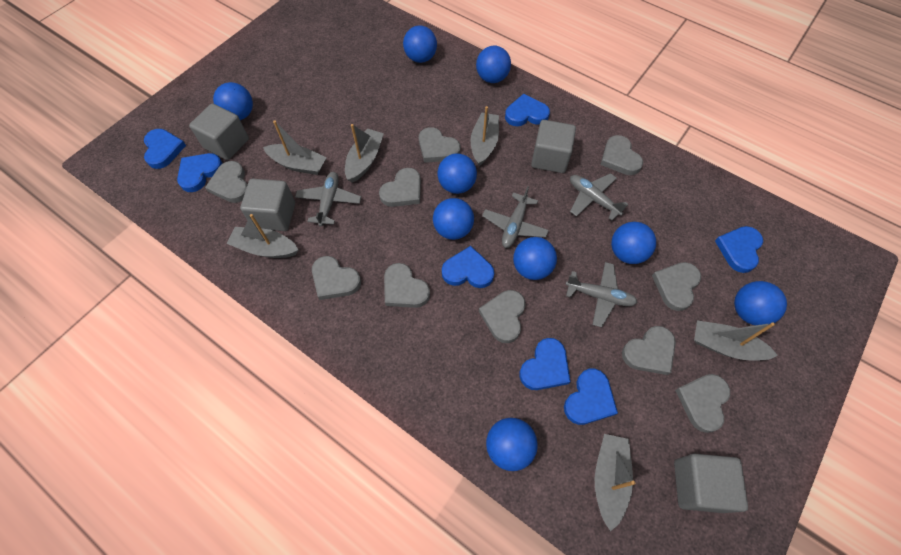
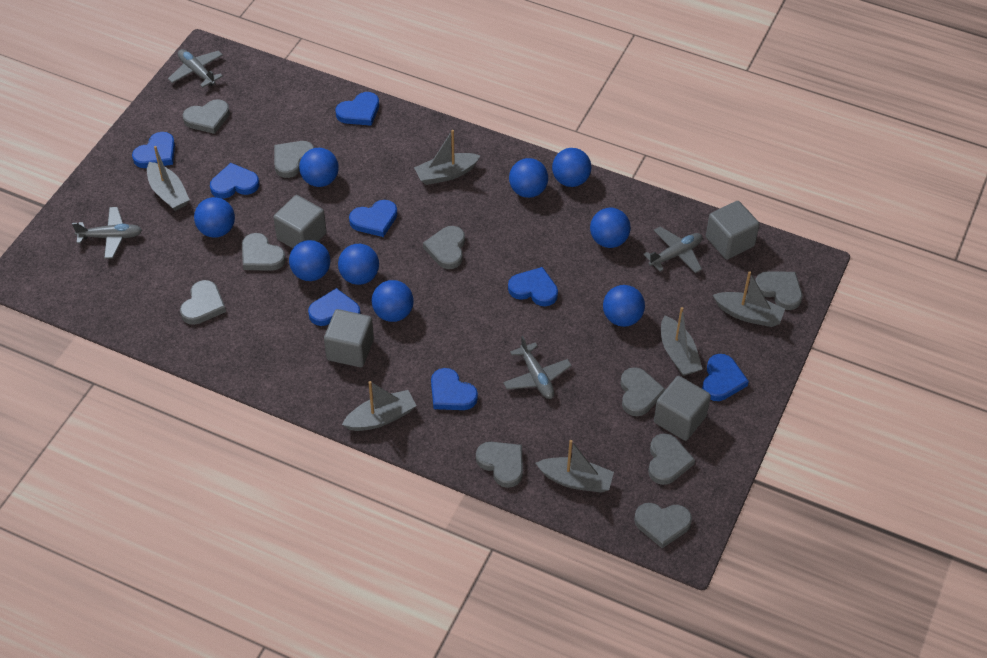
blue heart: 7 -> 8

